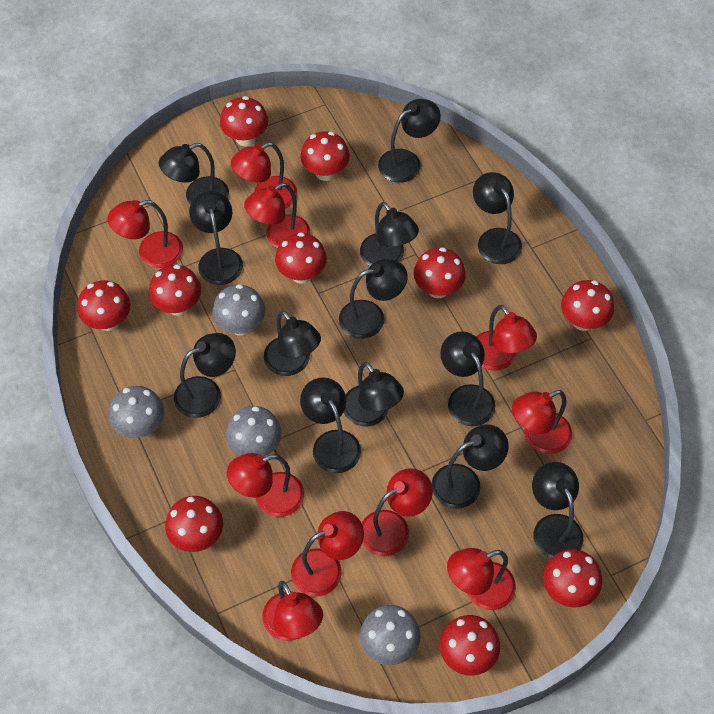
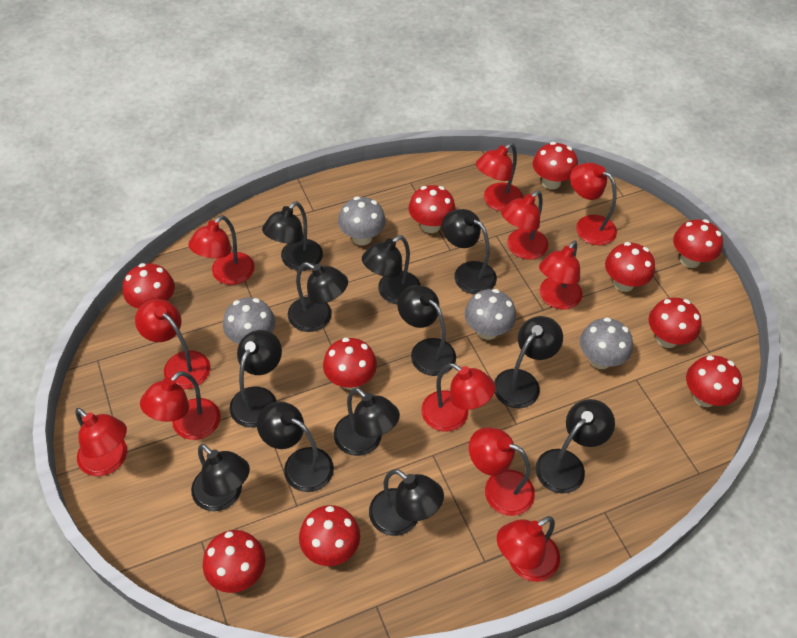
black lamp: 13 -> 12
red lamp: 10 -> 11

